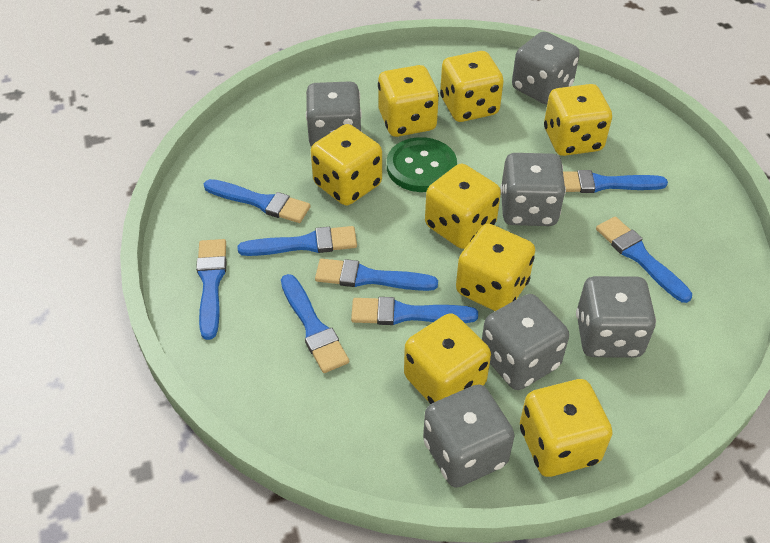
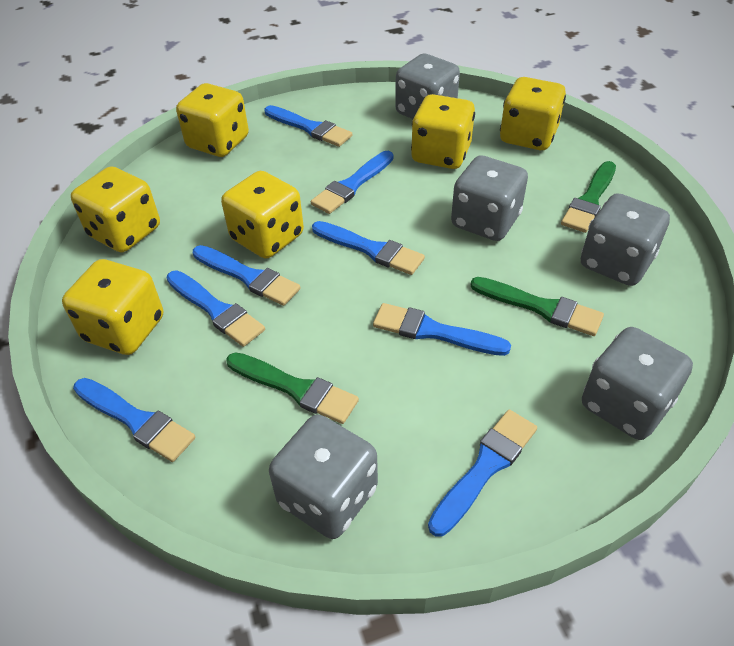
green brush: 0 -> 3
green button: 1 -> 0
grey dice: 6 -> 5
yellow dice: 8 -> 6

